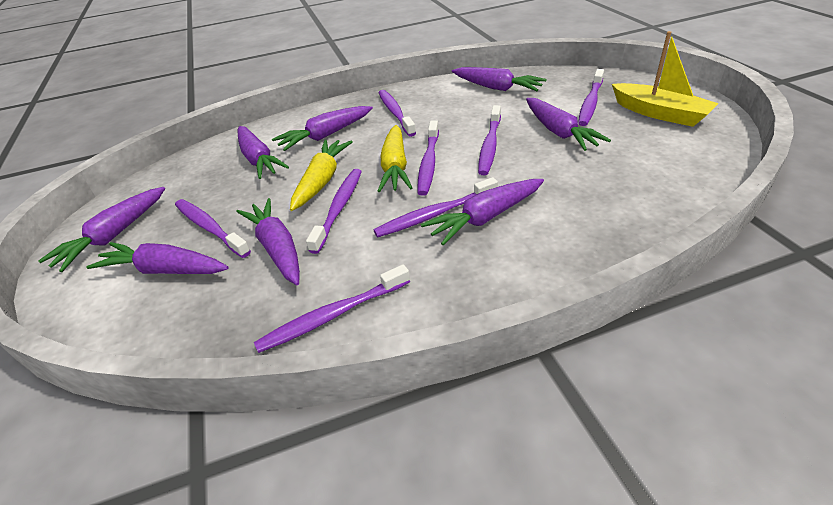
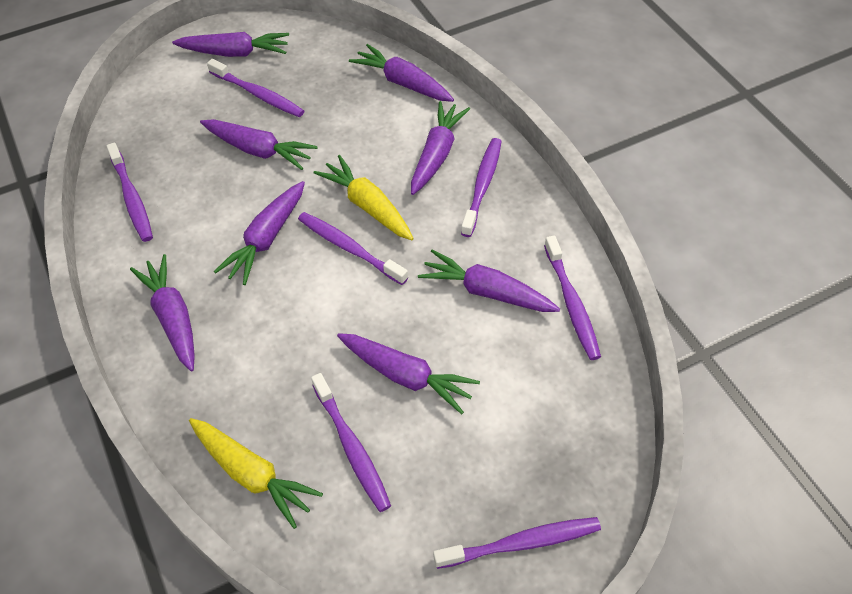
purple toothbrush: 8 -> 7
yellow boat: 1 -> 0

